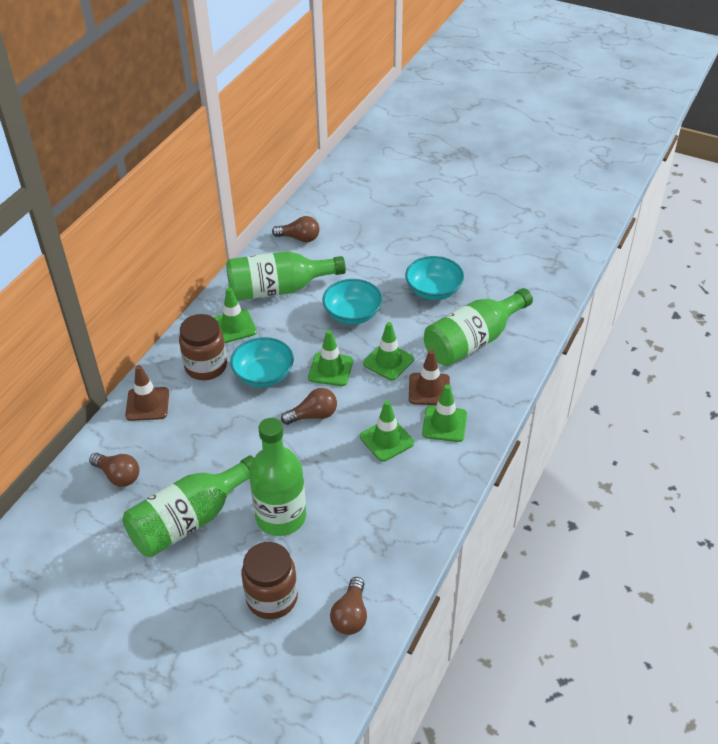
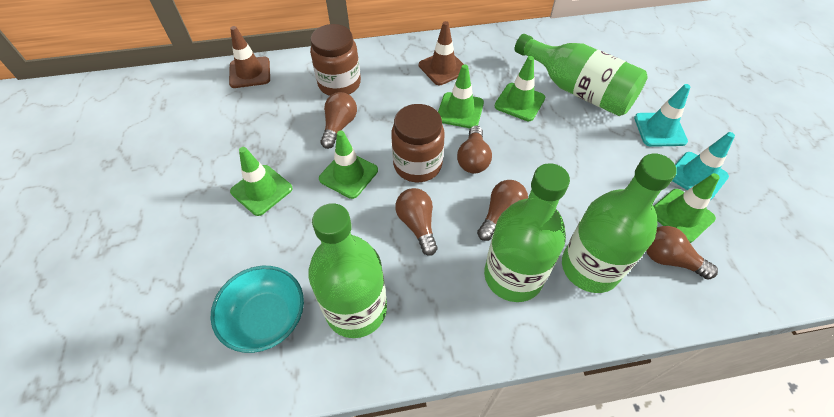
brown light bulb: 4 -> 5
turquoise bowl: 3 -> 1
turquoise traffic cone: 0 -> 2

